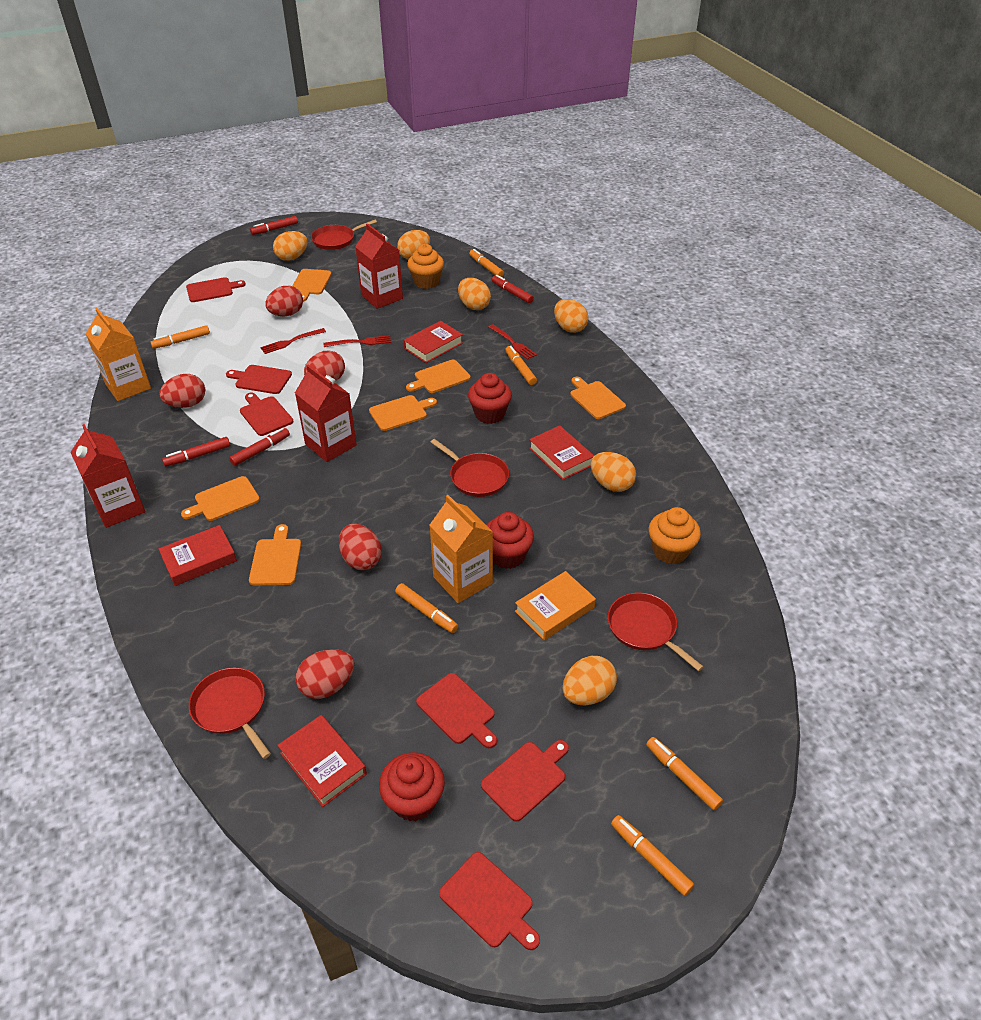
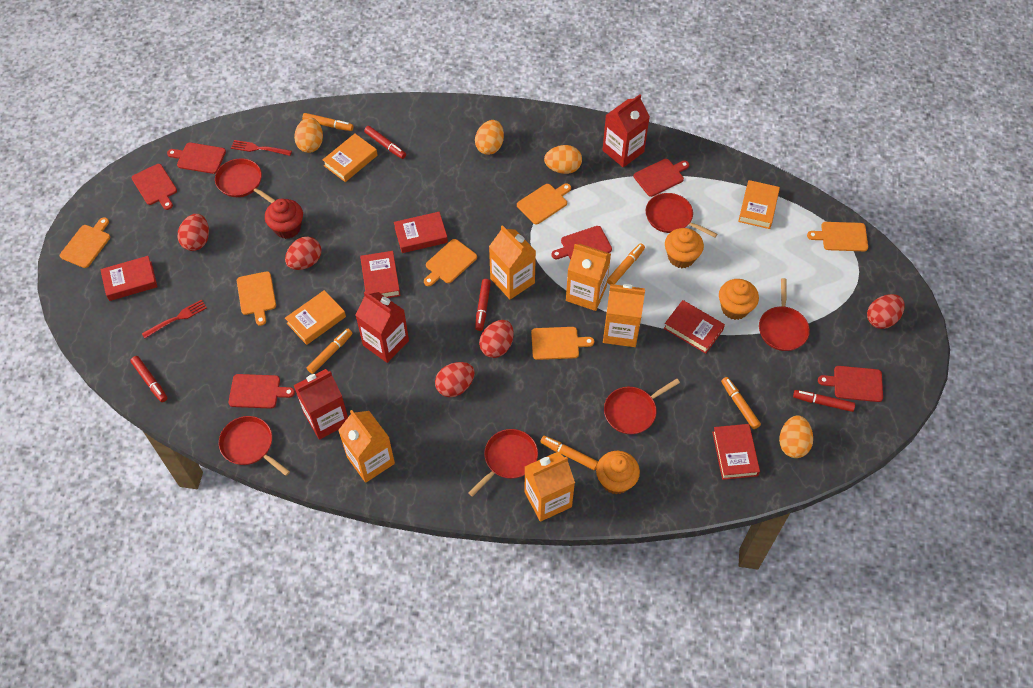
orange book: 1 -> 3
orange carton: 2 -> 5
orange cupcake: 2 -> 3
orange egg: 6 -> 4
orange marker: 6 -> 5
red book: 4 -> 5
red cupcake: 3 -> 1
red fork: 3 -> 2
red pan: 4 -> 6

